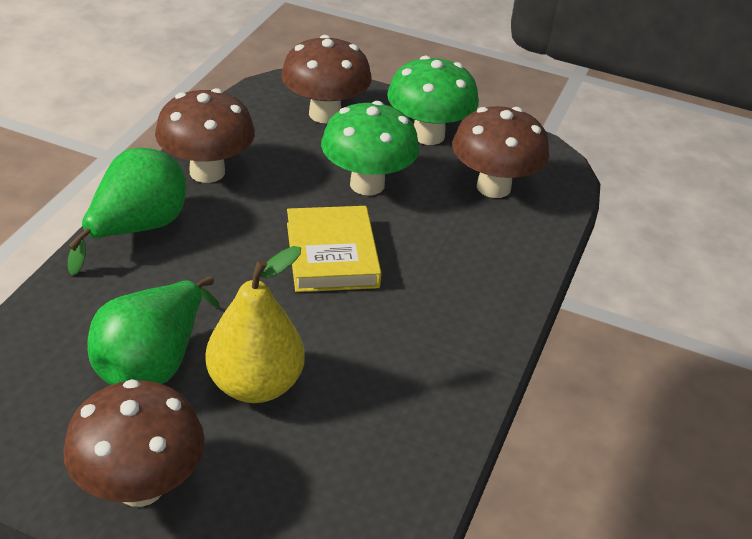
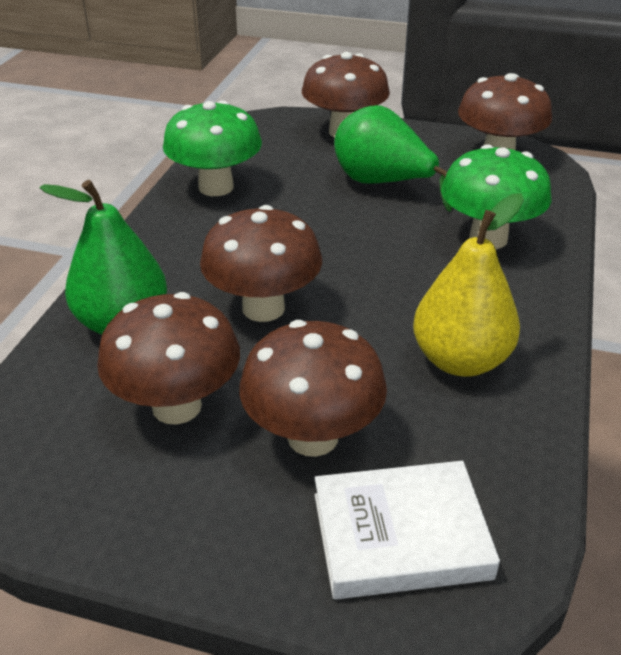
brown mushroom: 4 -> 5
white book: 0 -> 1
yellow book: 1 -> 0

